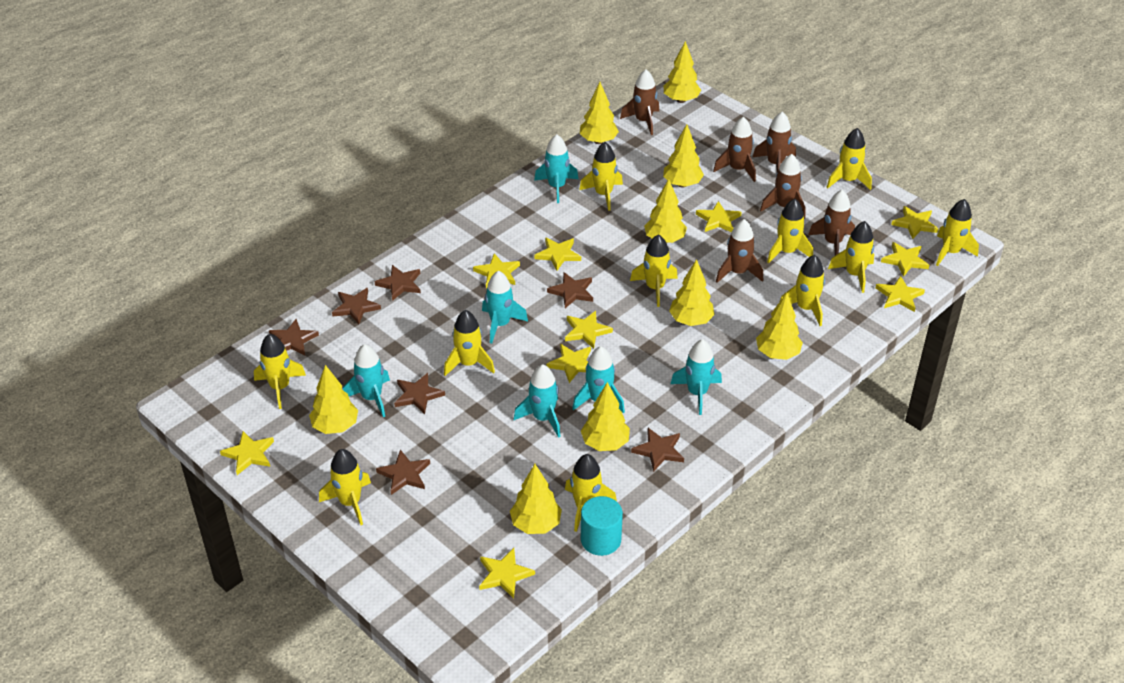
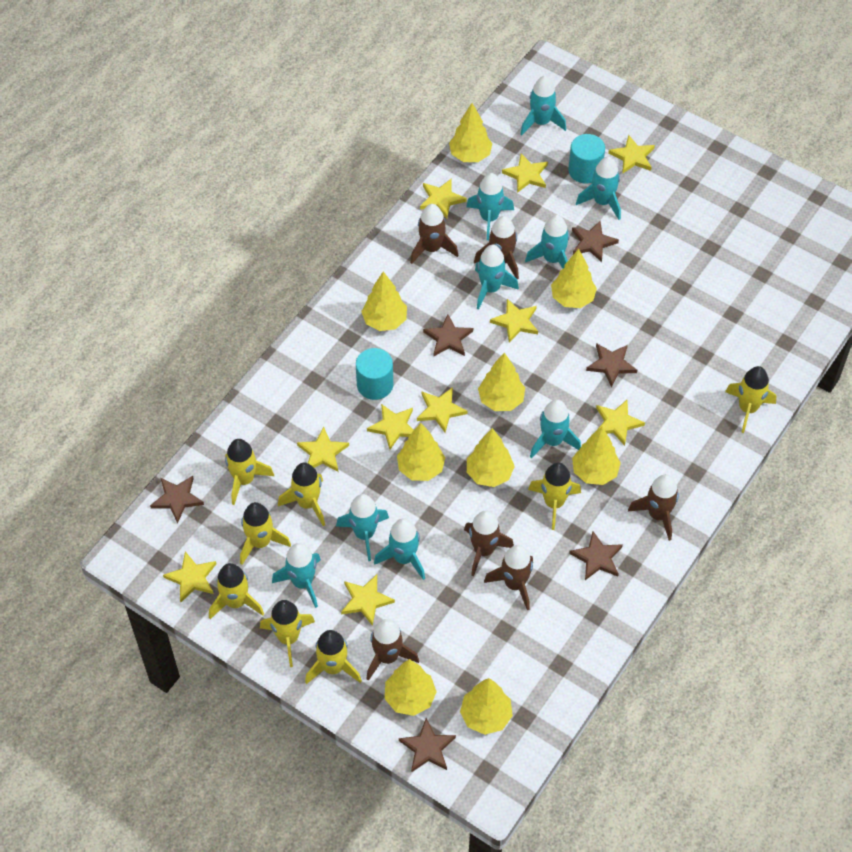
brown star: 7 -> 6
turquoise cylinder: 1 -> 2
turquoise rocket: 6 -> 9
yellow rocket: 11 -> 8

